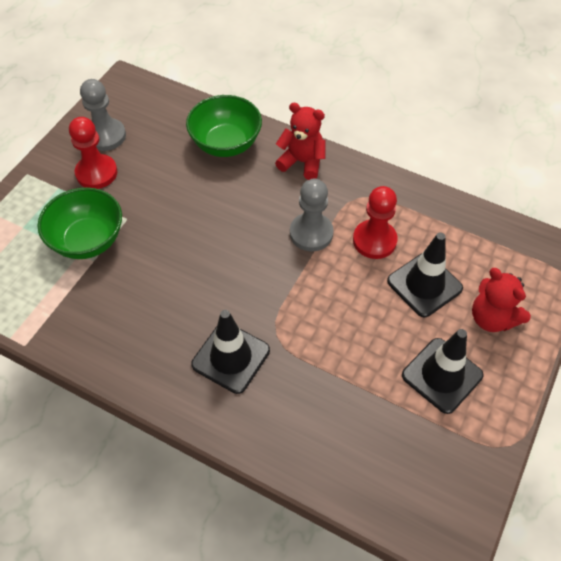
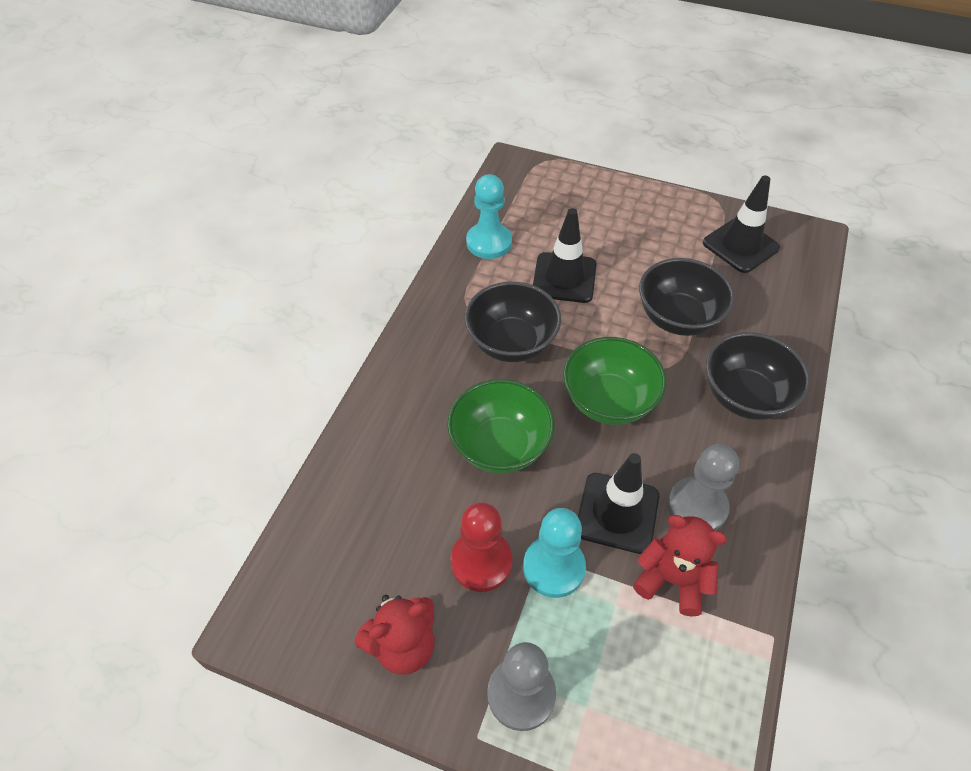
black bowl: 0 -> 3
red pawn: 2 -> 1
turquoise pawn: 0 -> 2

